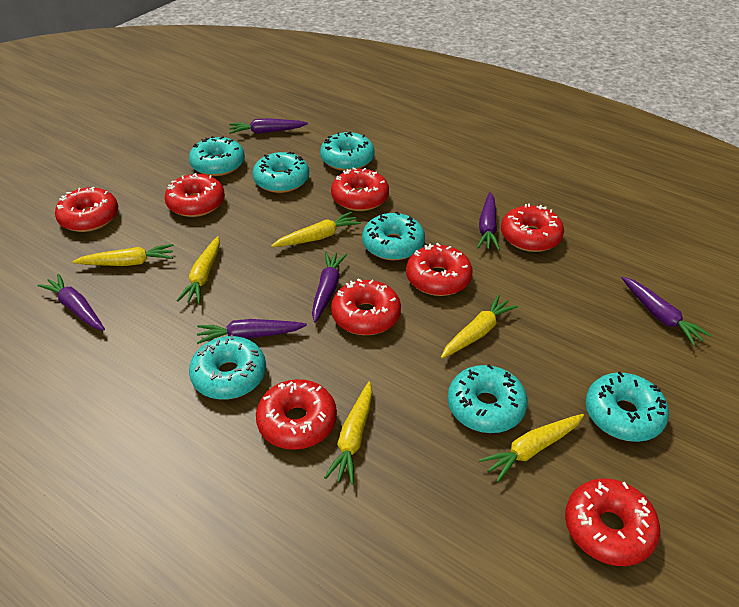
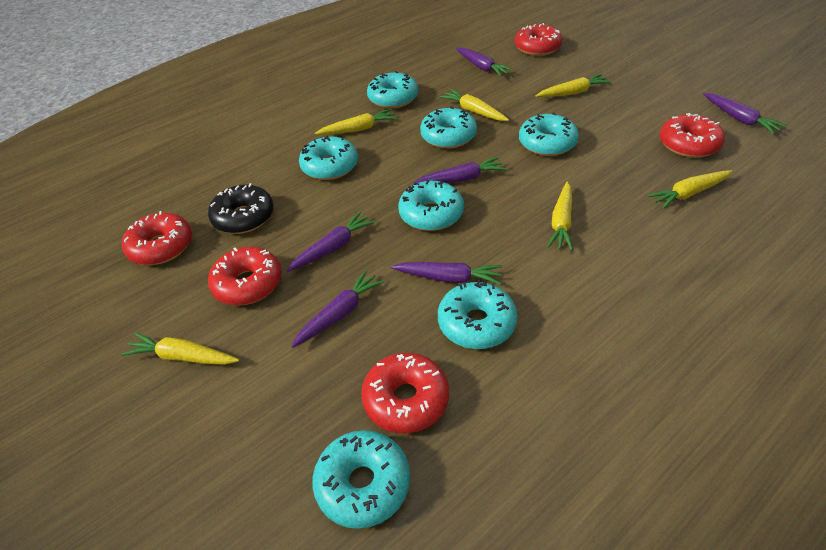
black donut: 0 -> 1
red donut: 8 -> 5

